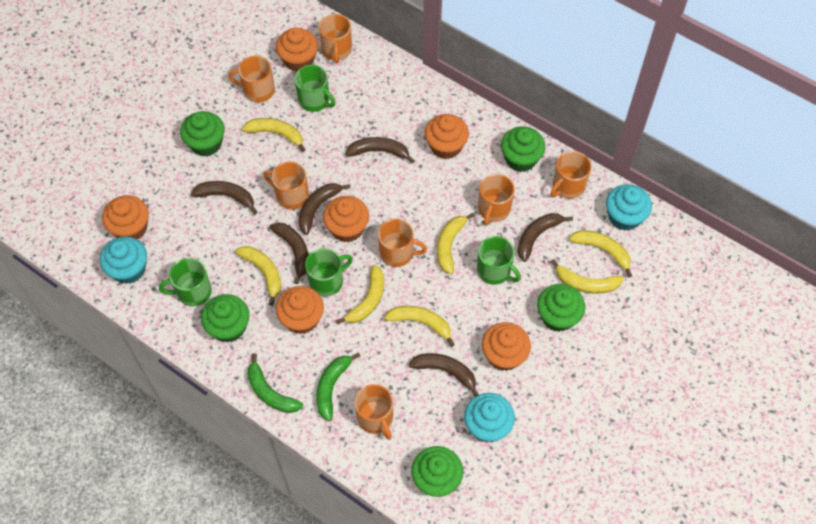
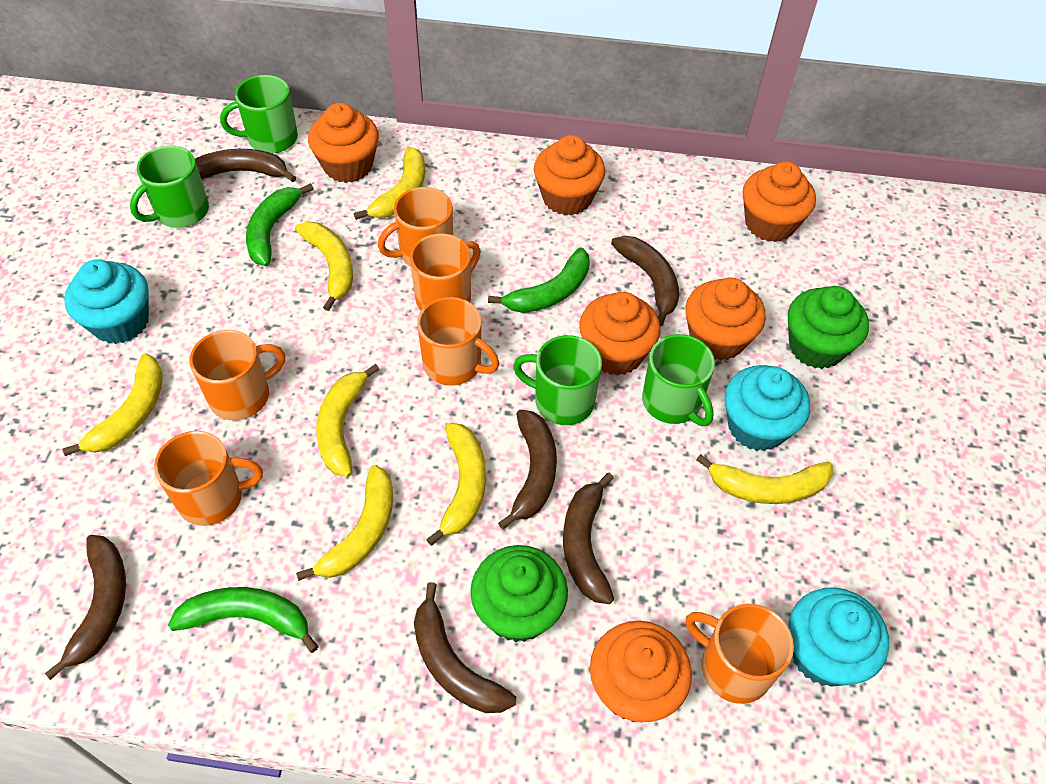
green banana: 2 -> 3
green cupcake: 5 -> 2
orange mug: 7 -> 6

